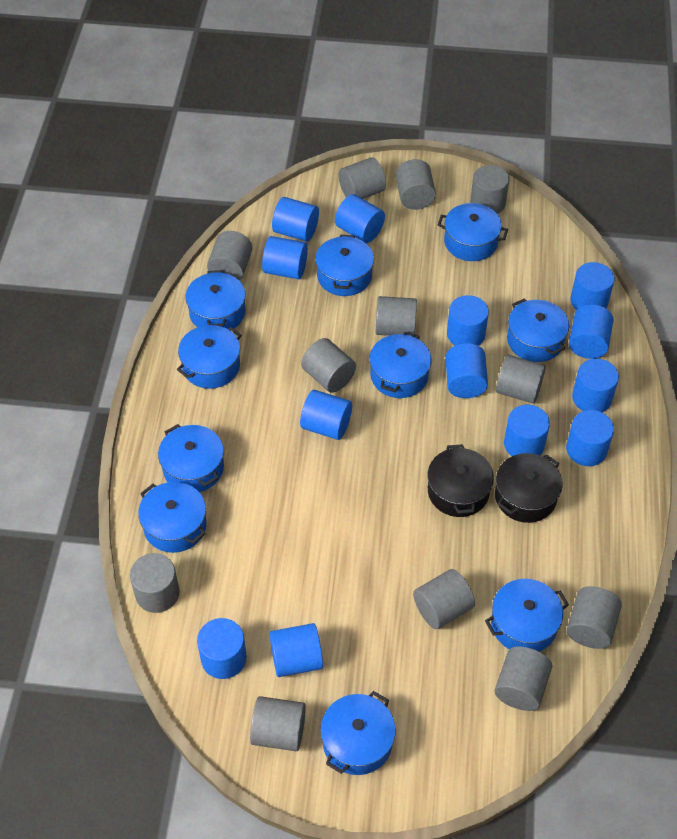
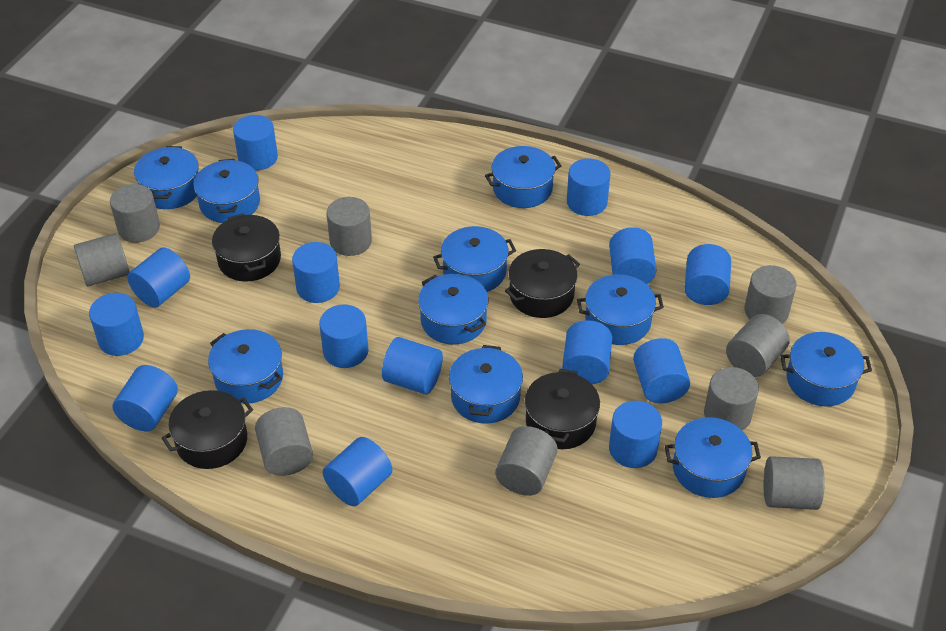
black pot: 2 -> 4
blue cylinder: 13 -> 14
grey cylinder: 12 -> 9

